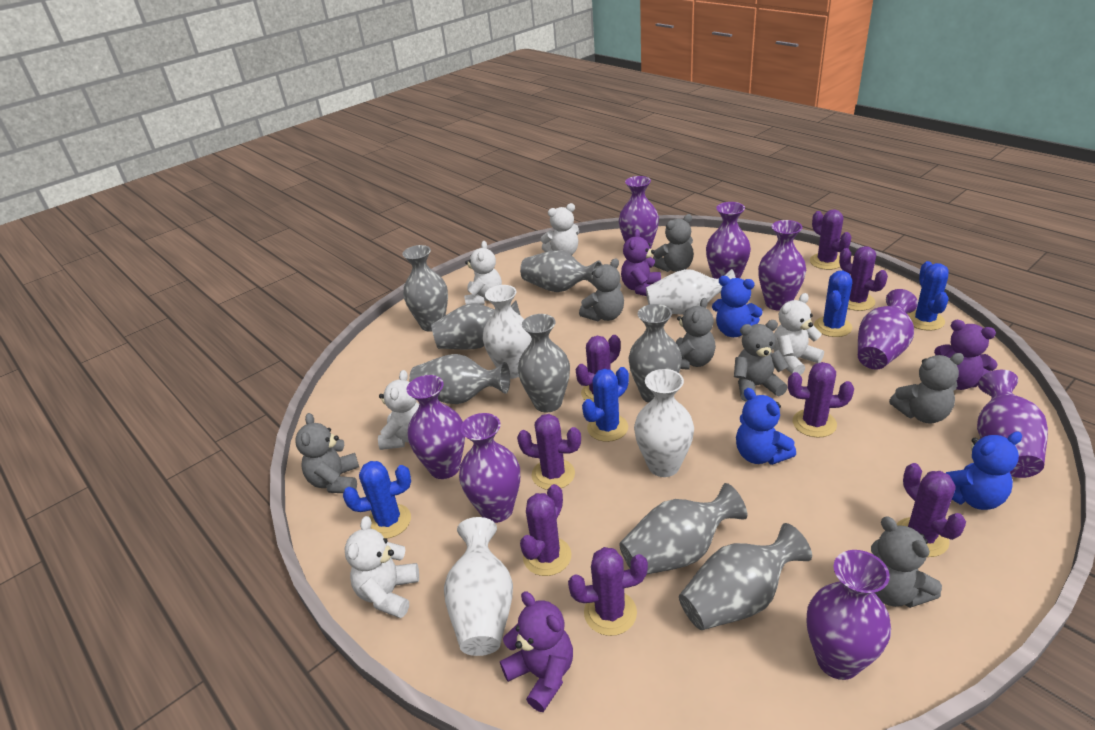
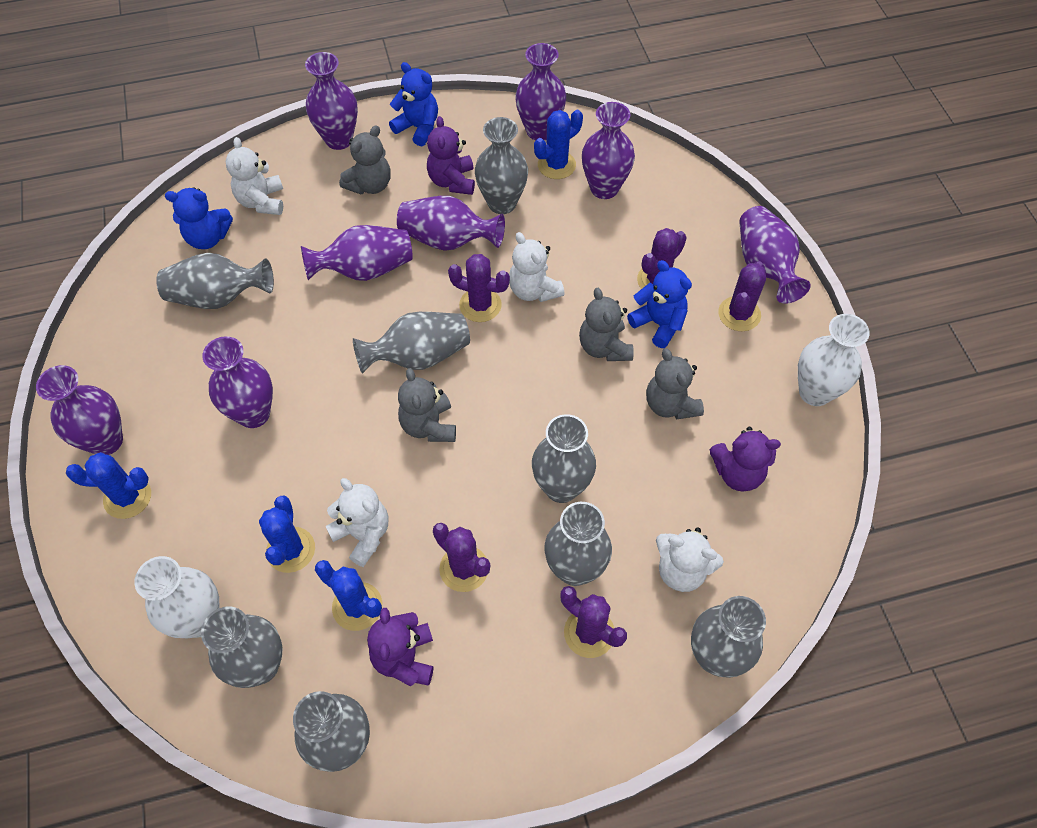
grey teddy bear: 7 -> 4
purple cactus: 8 -> 5
white teddy bear: 5 -> 4
white vase: 4 -> 2

